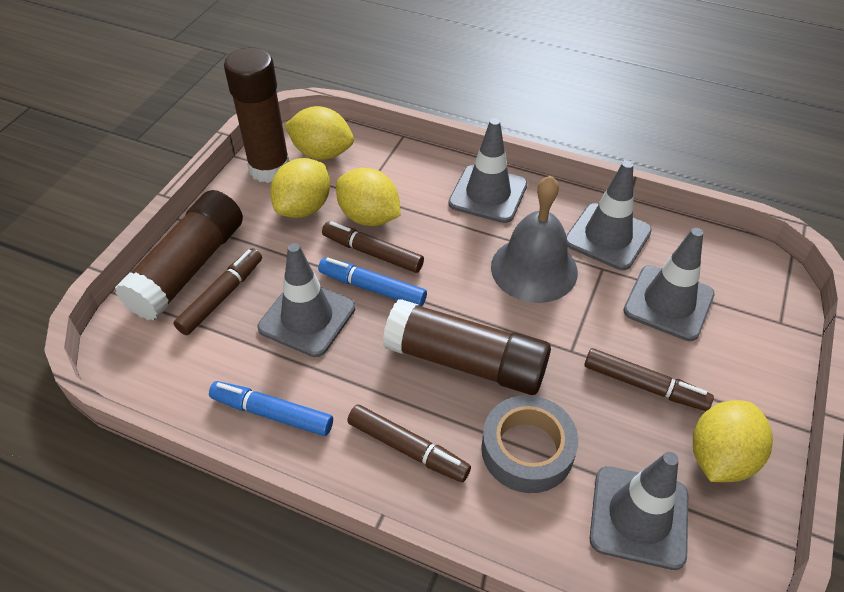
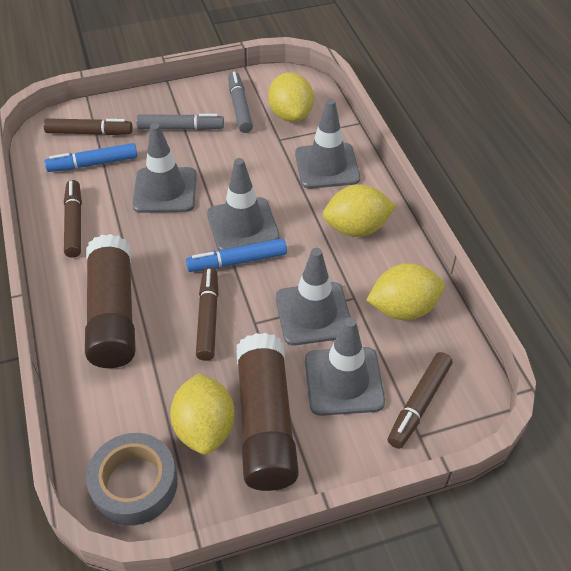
brown glue stick: 3 -> 2
grey bell: 1 -> 0
grey marker: 0 -> 2

